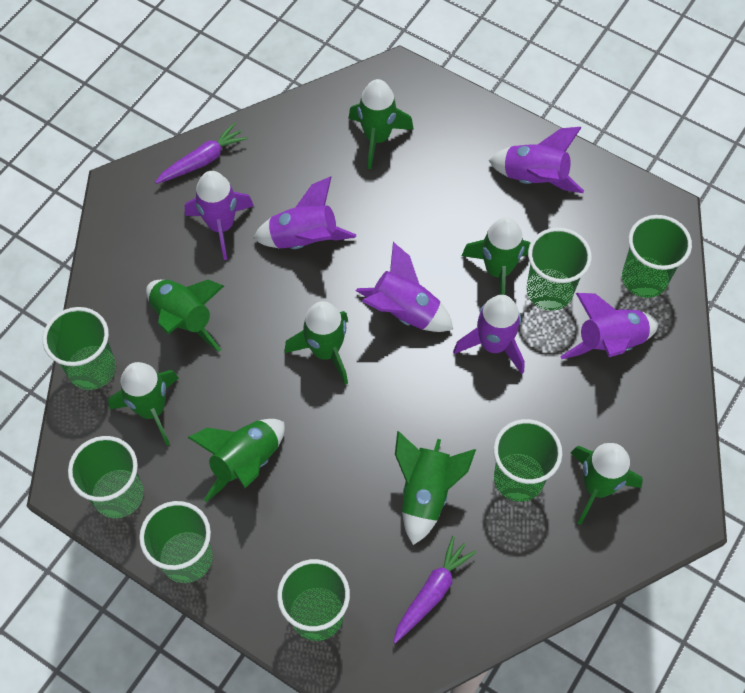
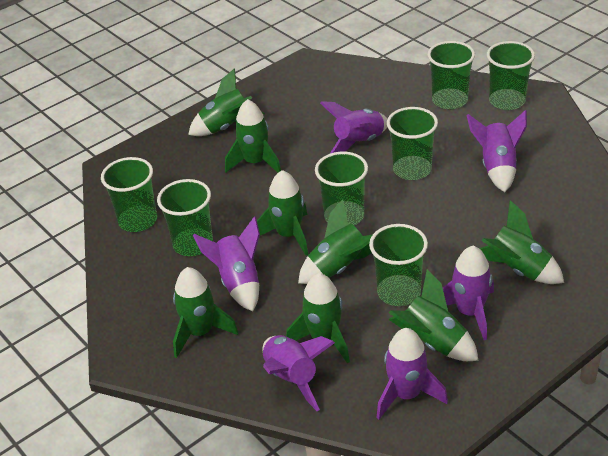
purple carrot: 2 -> 0

